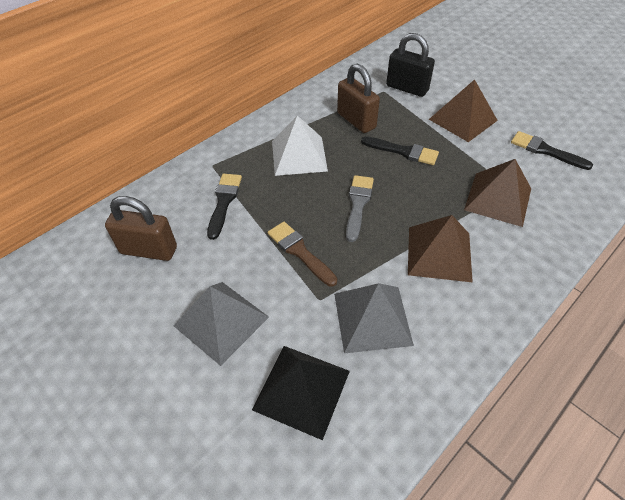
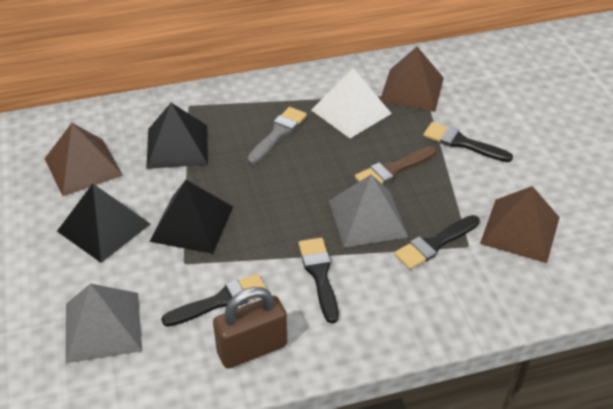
black brush: 3 -> 4
black padlock: 1 -> 0
black pyramid: 1 -> 3
brown padlock: 2 -> 1

